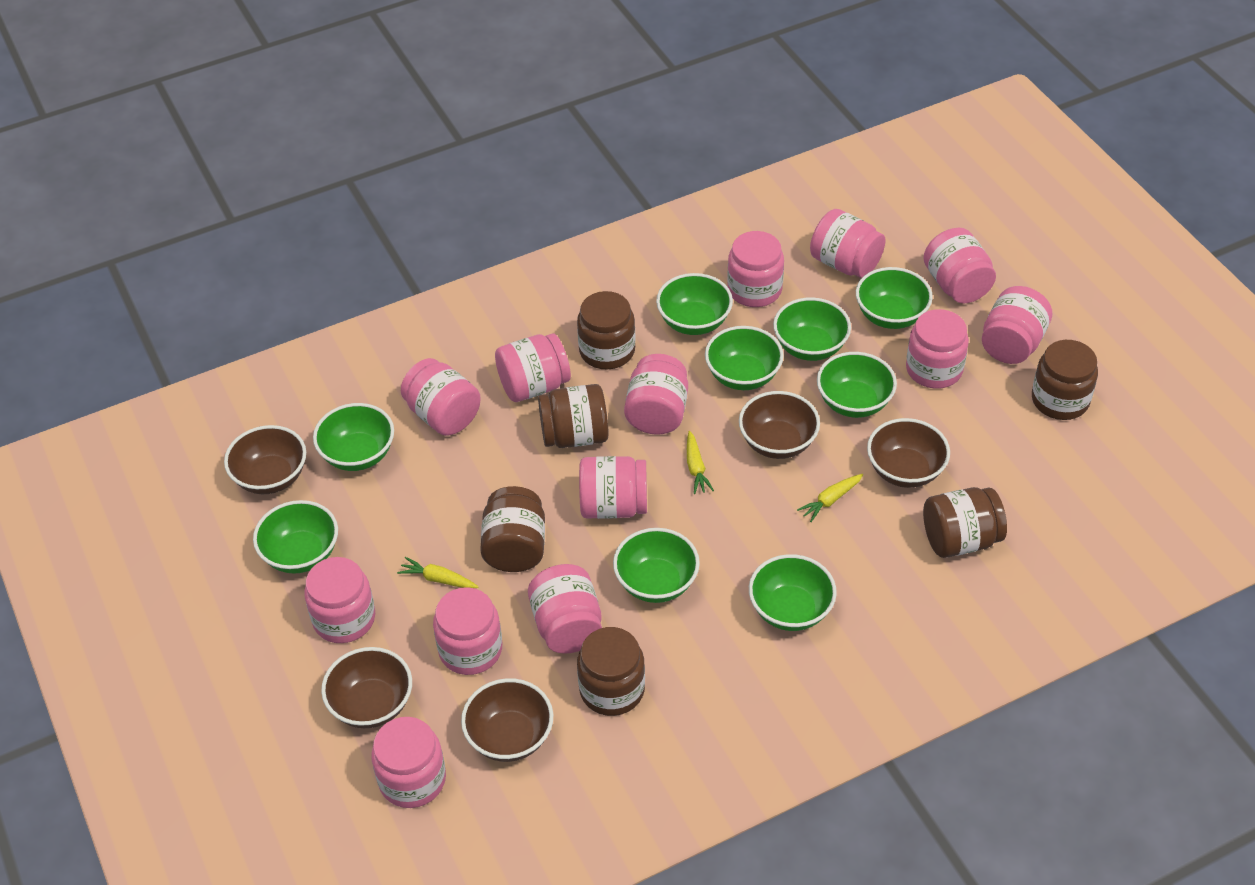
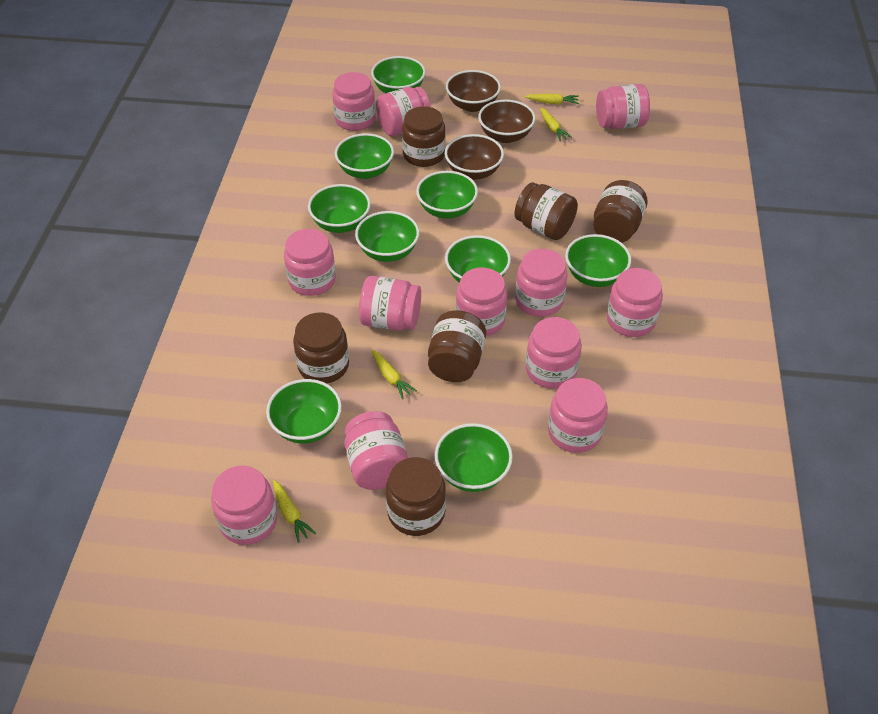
brown bowl: 5 -> 3
pink jar: 13 -> 12
yellow carrot: 3 -> 4

